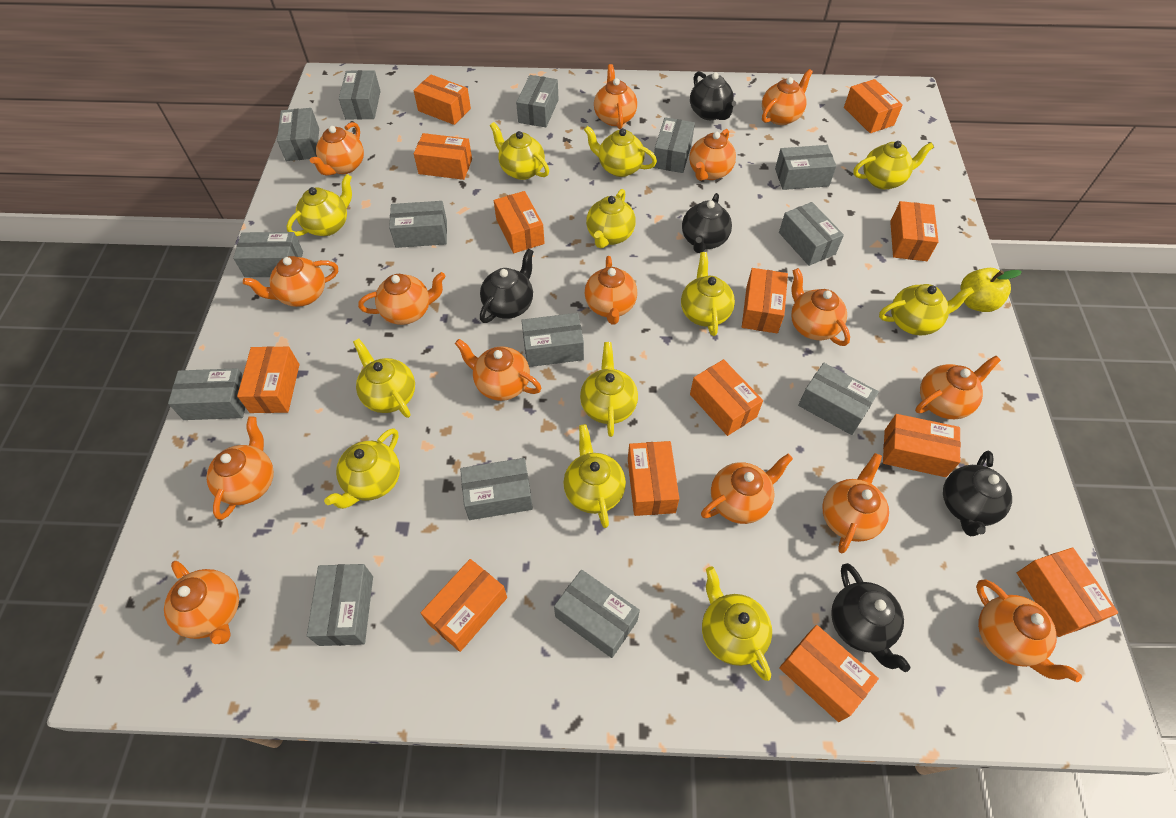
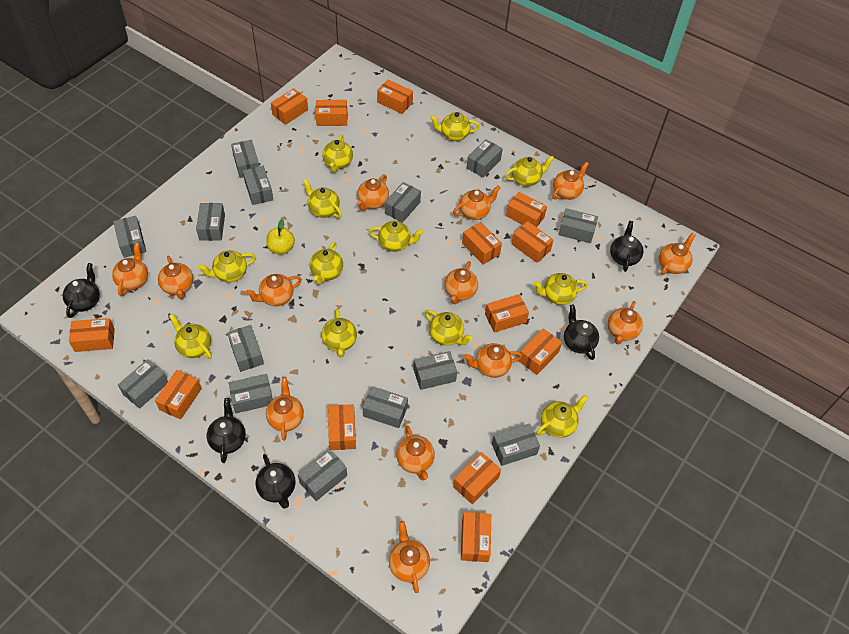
orange teapot: 15 -> 13

